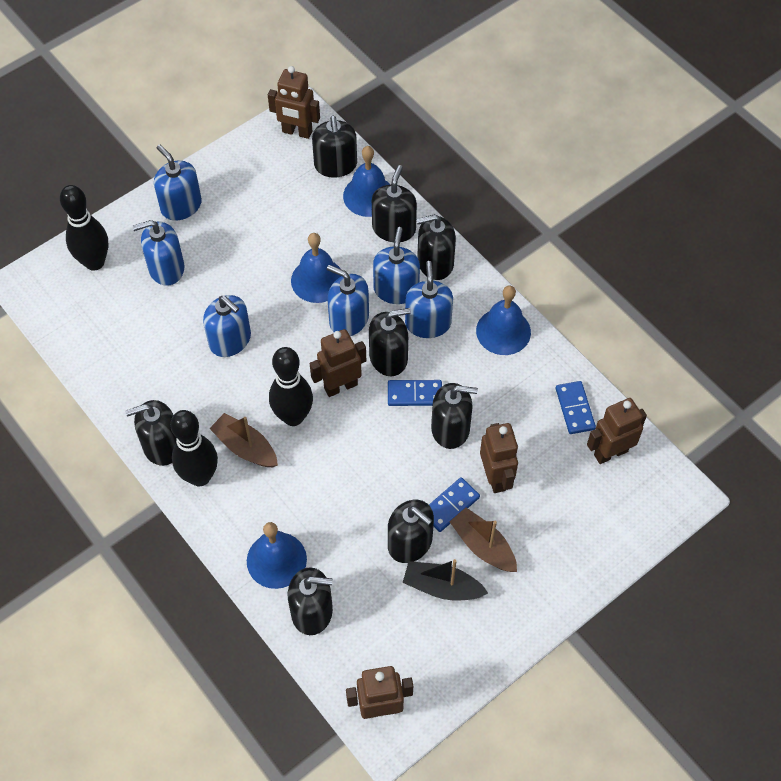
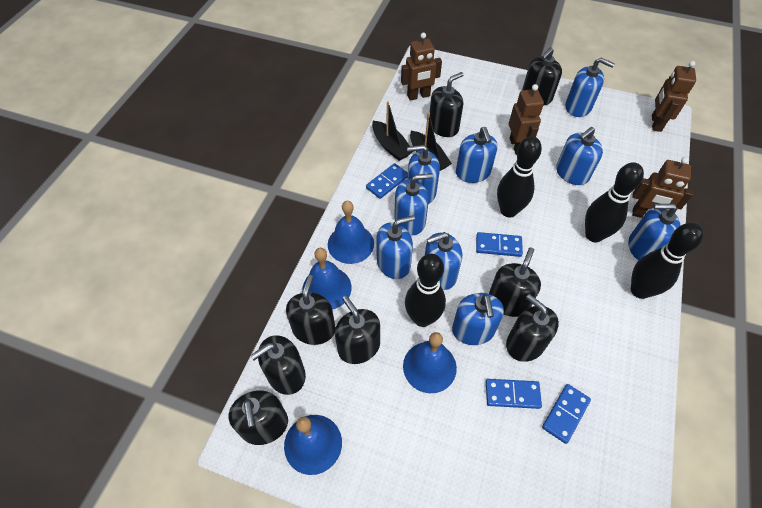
black boat: 1 -> 2
black bowling pin: 3 -> 4
blue domino: 3 -> 4
blue soap dispenser: 6 -> 9
brown boat: 2 -> 0
brown robot: 5 -> 4

